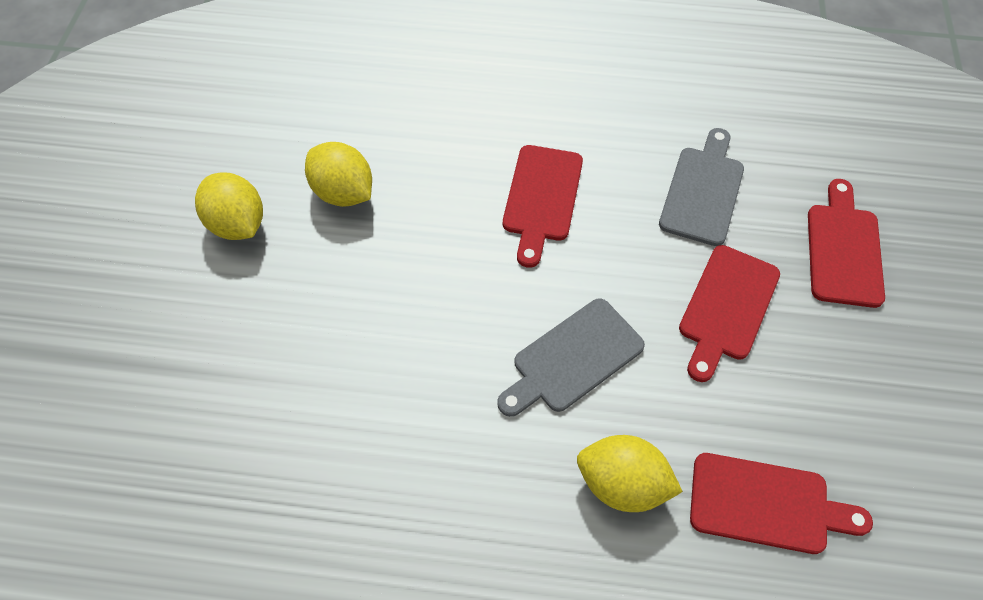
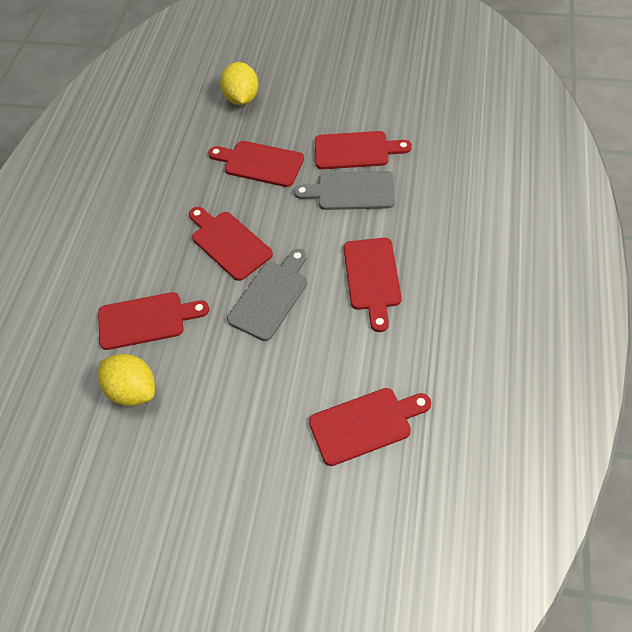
red cutting board: 4 -> 6
yellow lemon: 3 -> 2

